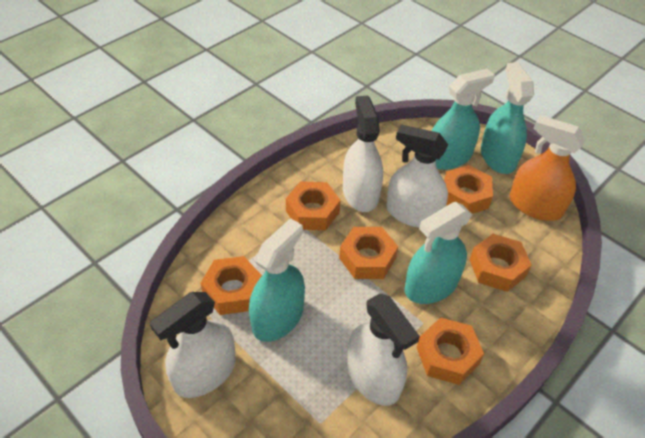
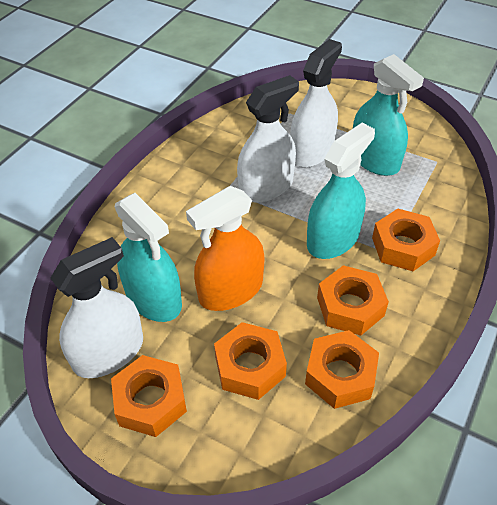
orange nut: 6 -> 5
turquoise spray bottle: 4 -> 3
white spray bottle: 4 -> 3

